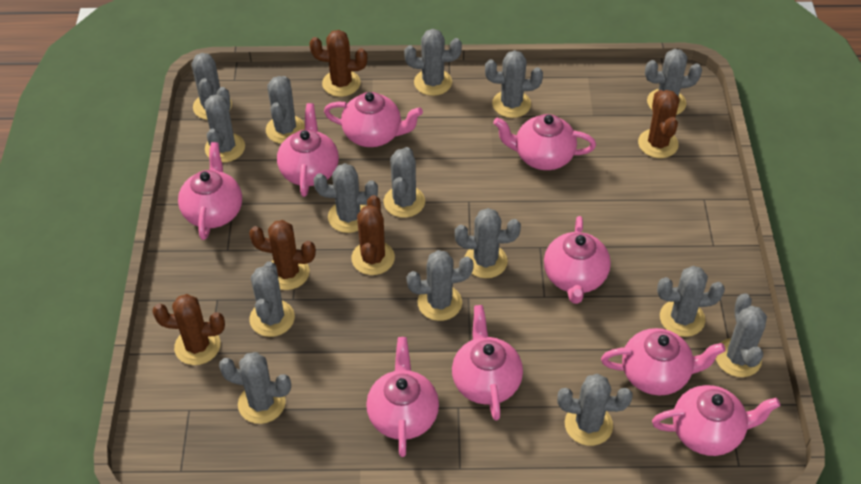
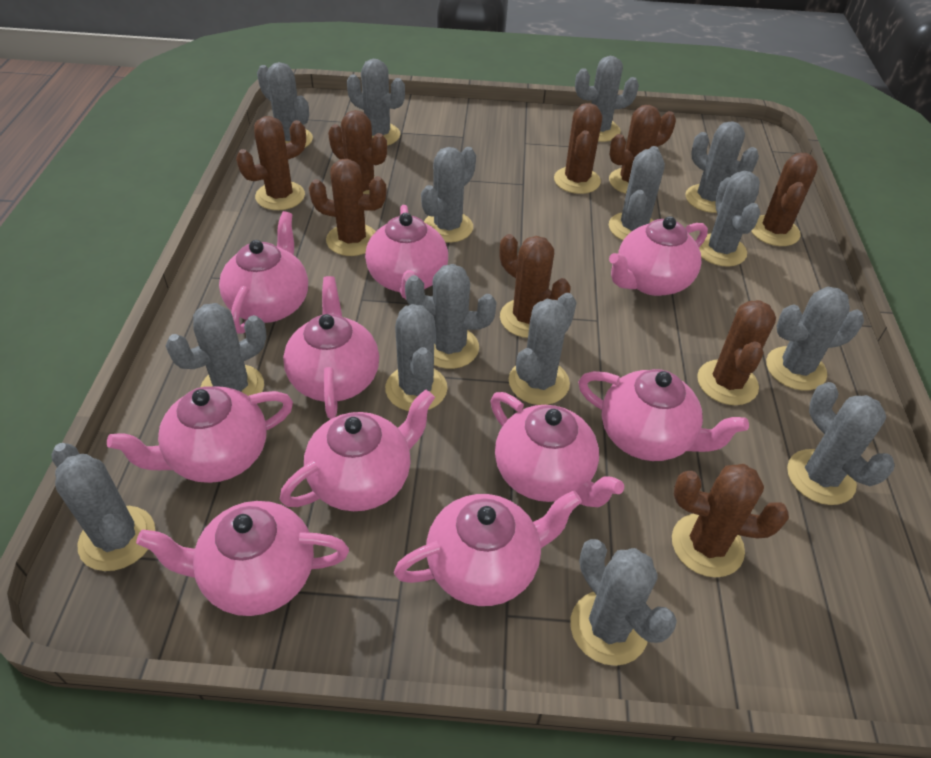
brown cactus: 5 -> 9
pink teapot: 9 -> 10

